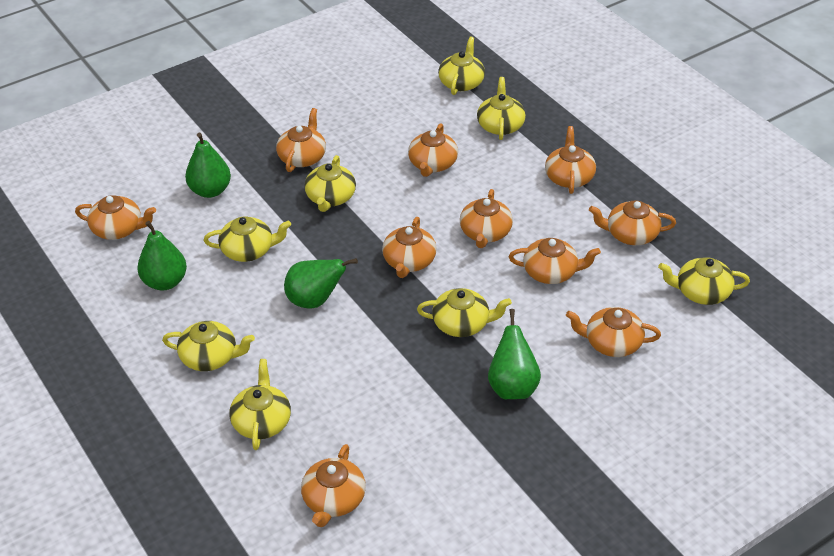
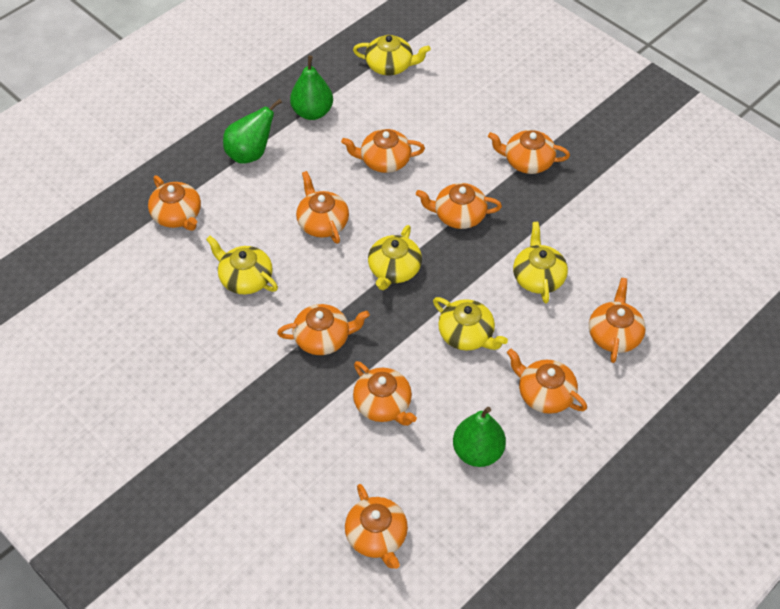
green pear: 4 -> 3
yellow teapot: 8 -> 5

